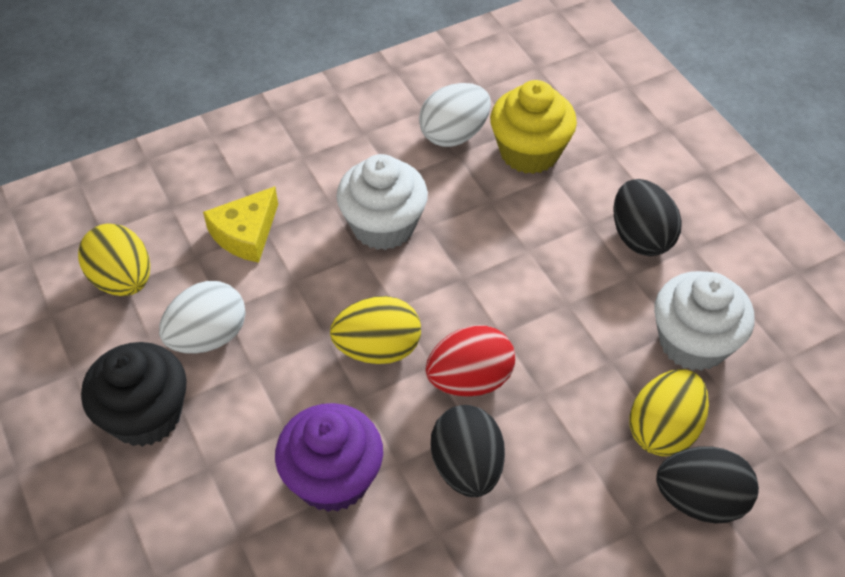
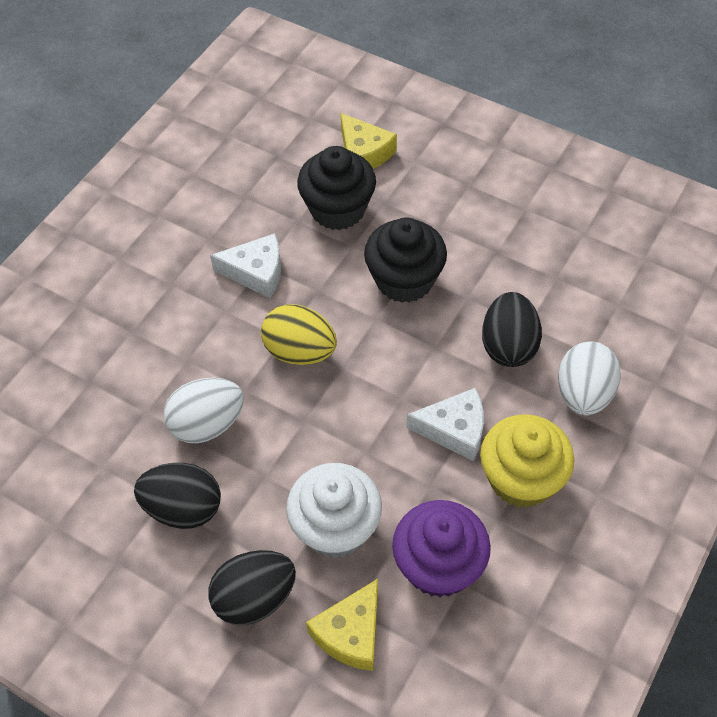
black cupcake: 1 -> 2
red egg: 1 -> 0
white cheese: 0 -> 2
white cupcake: 2 -> 1
yellow cheese: 1 -> 2
yellow egg: 3 -> 1

